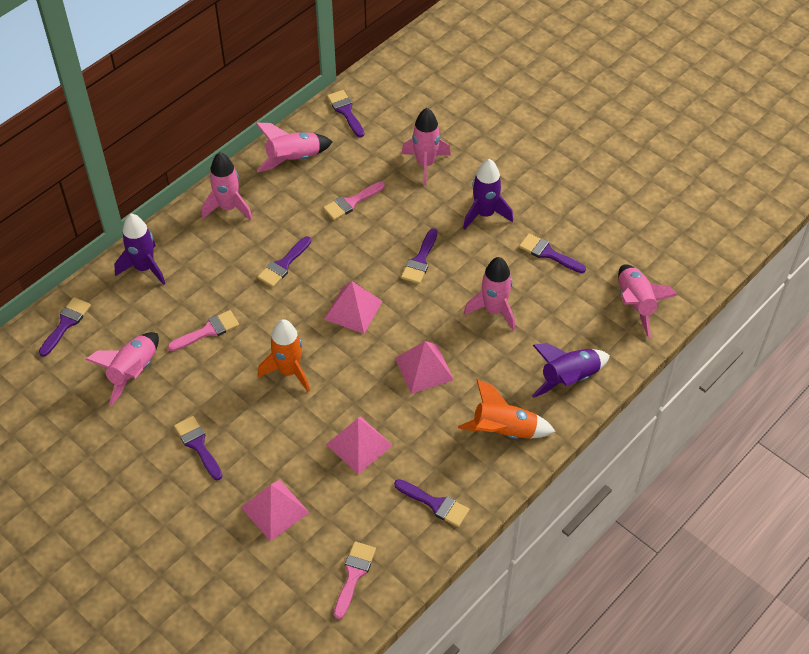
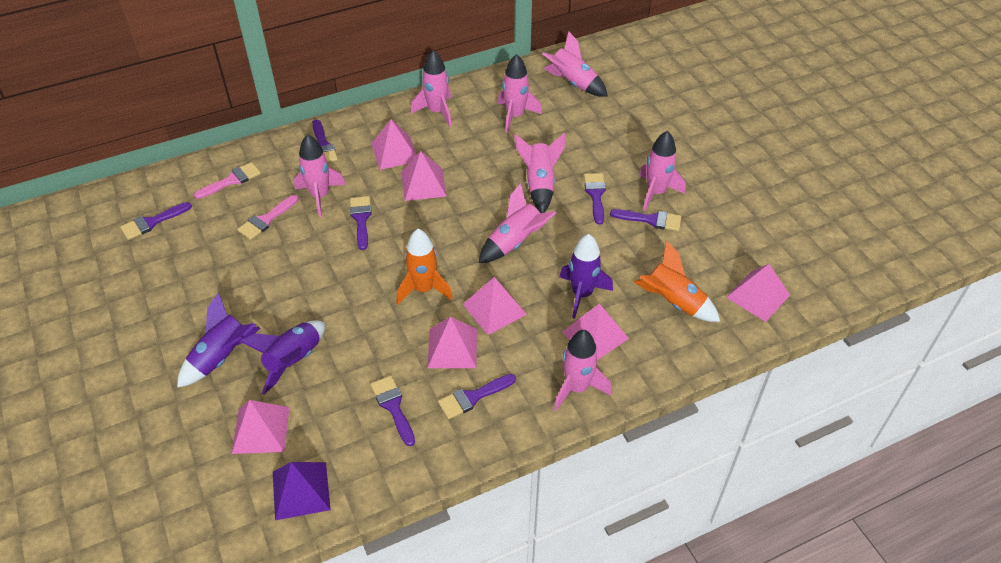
pink brush: 3 -> 2
pink pyramid: 4 -> 7
pink rocket: 6 -> 8
purple pyramid: 0 -> 1

